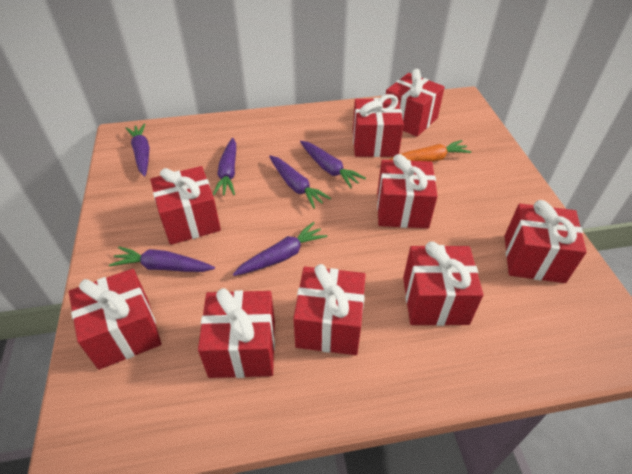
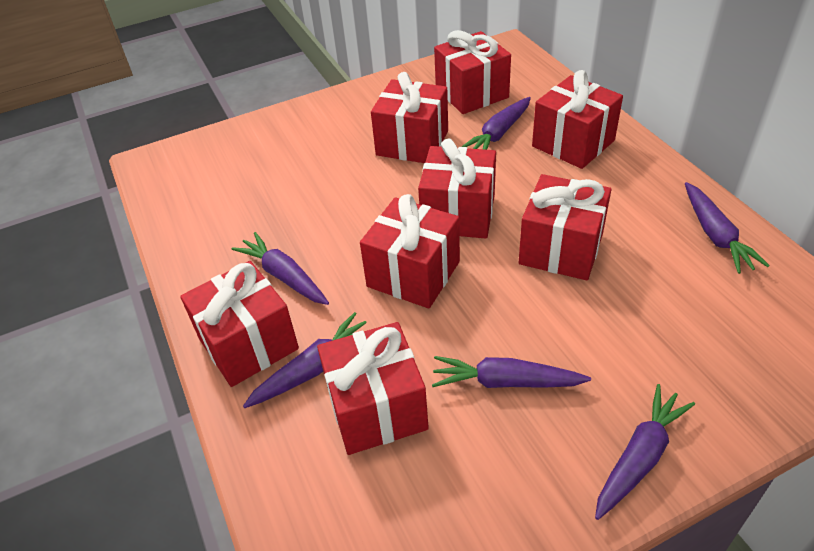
orange carrot: 1 -> 0
red gift: 9 -> 8

